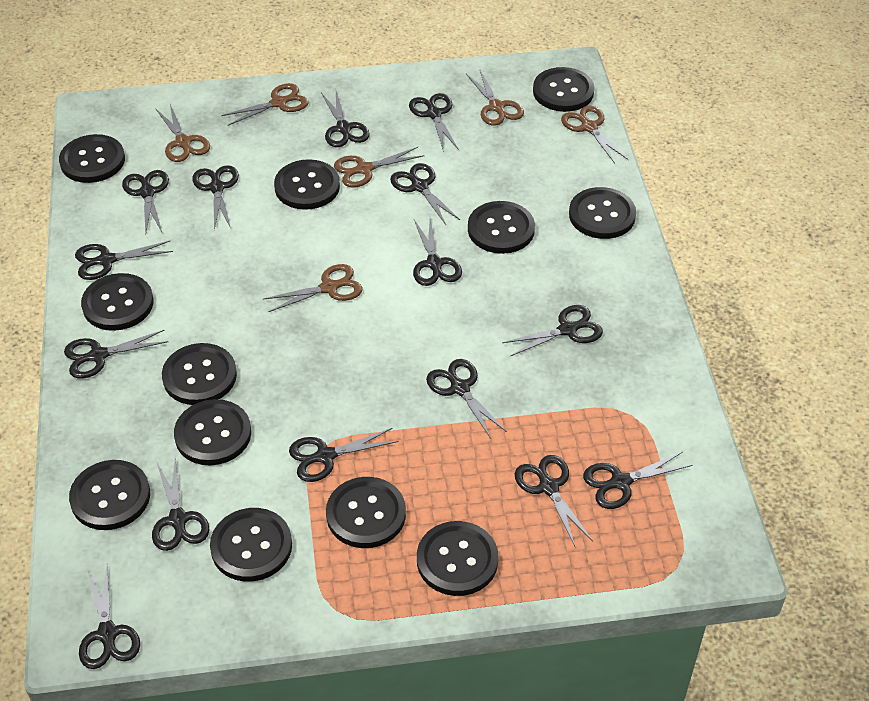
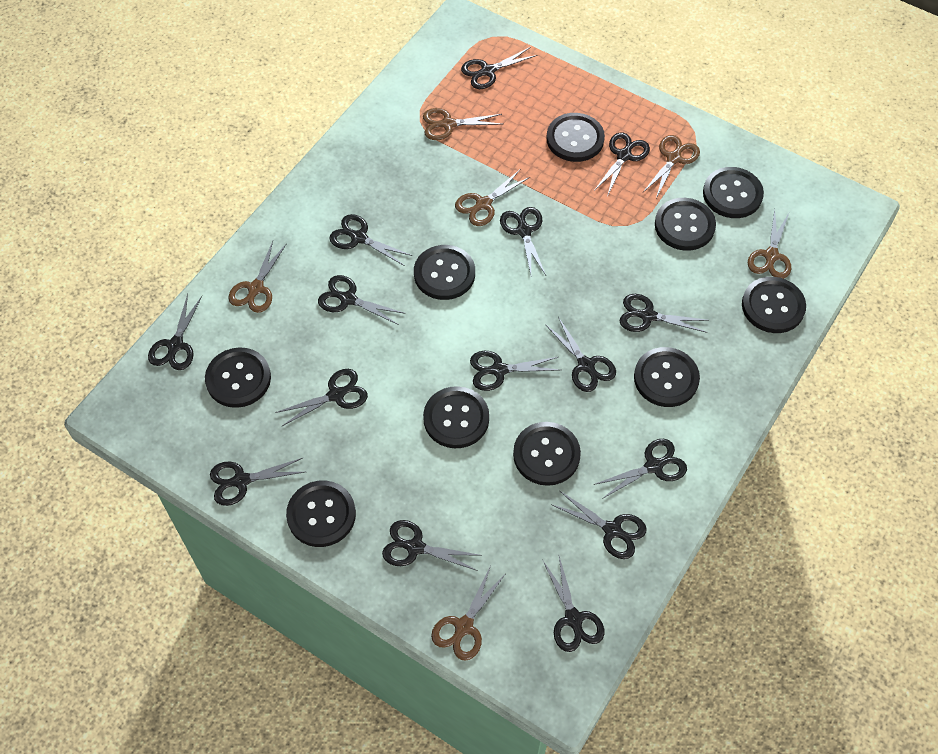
black button: 12 -> 10

